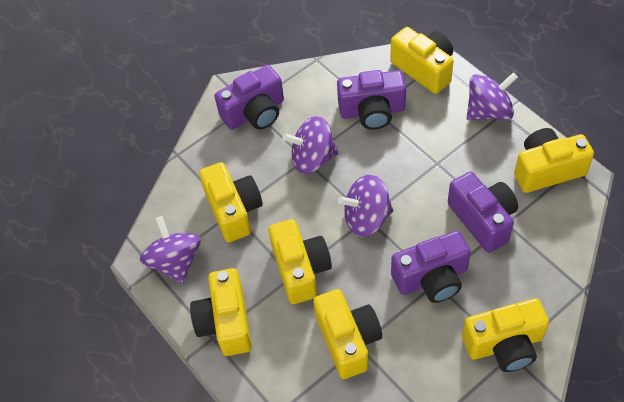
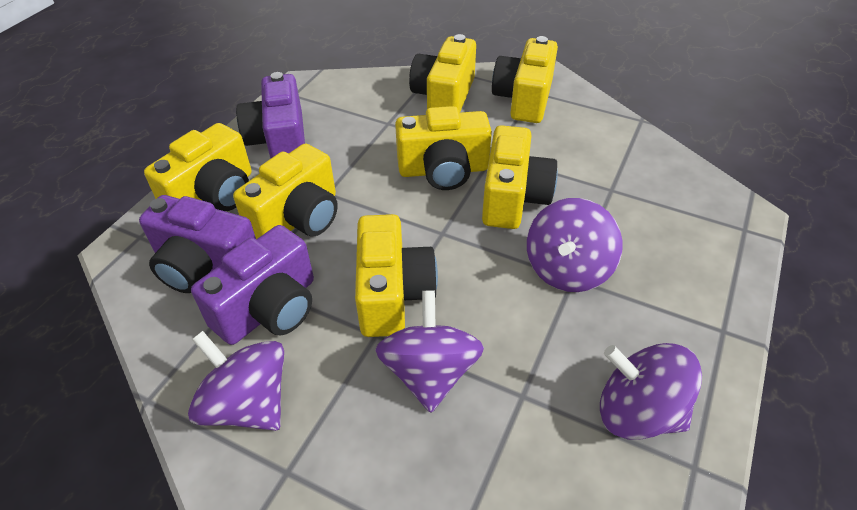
purple camera: 4 -> 3

